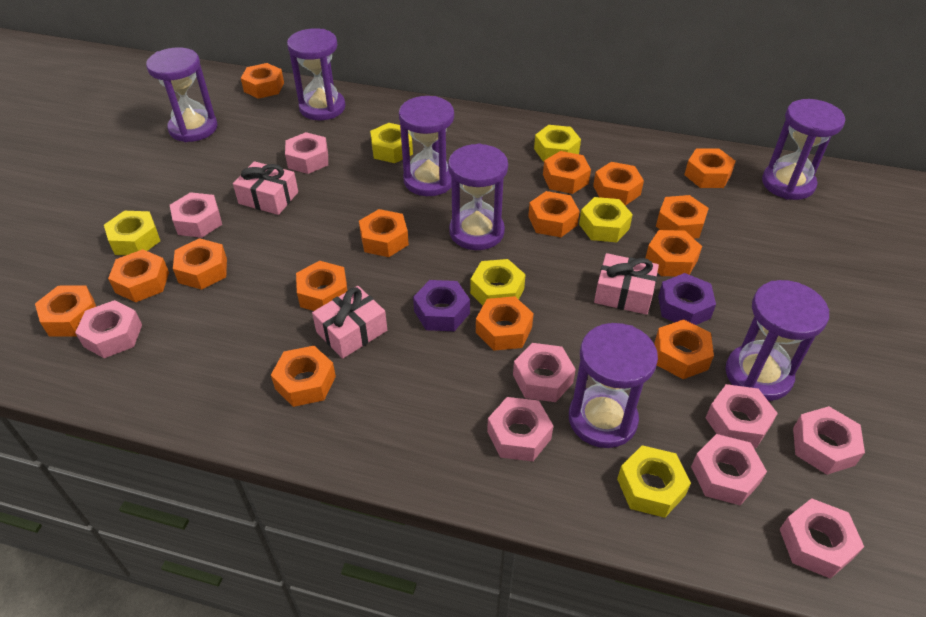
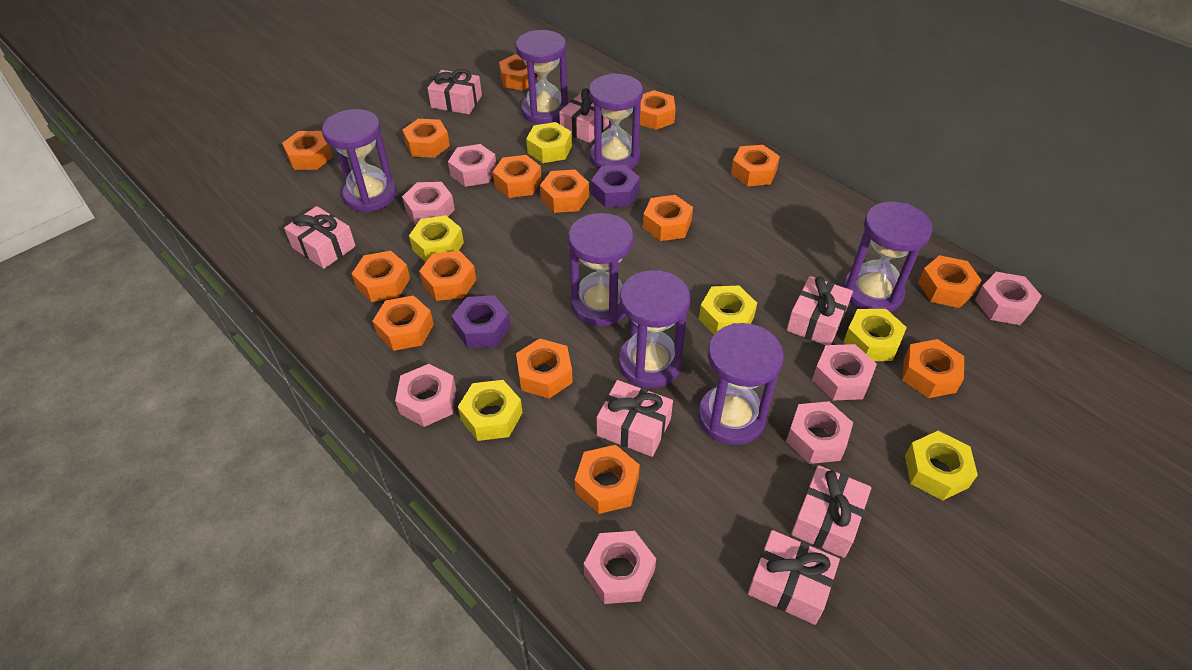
pink gift: 3 -> 7
pink nut: 9 -> 7

